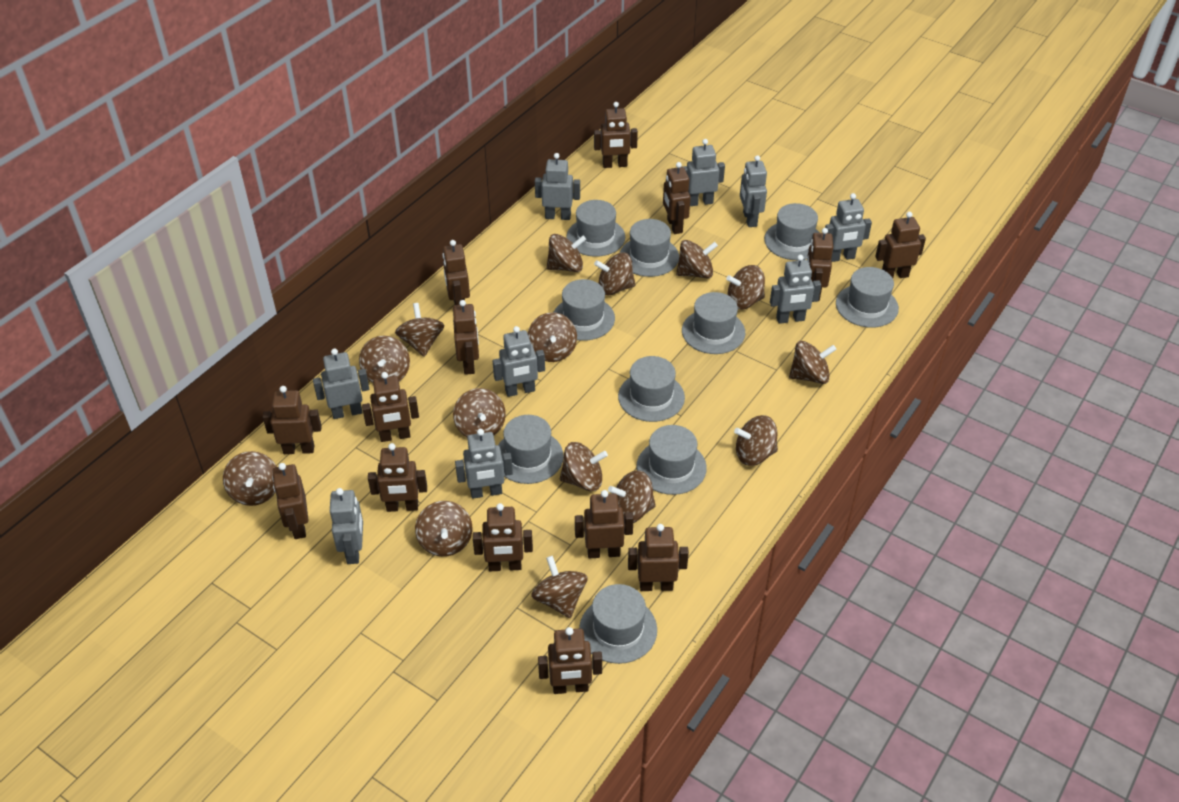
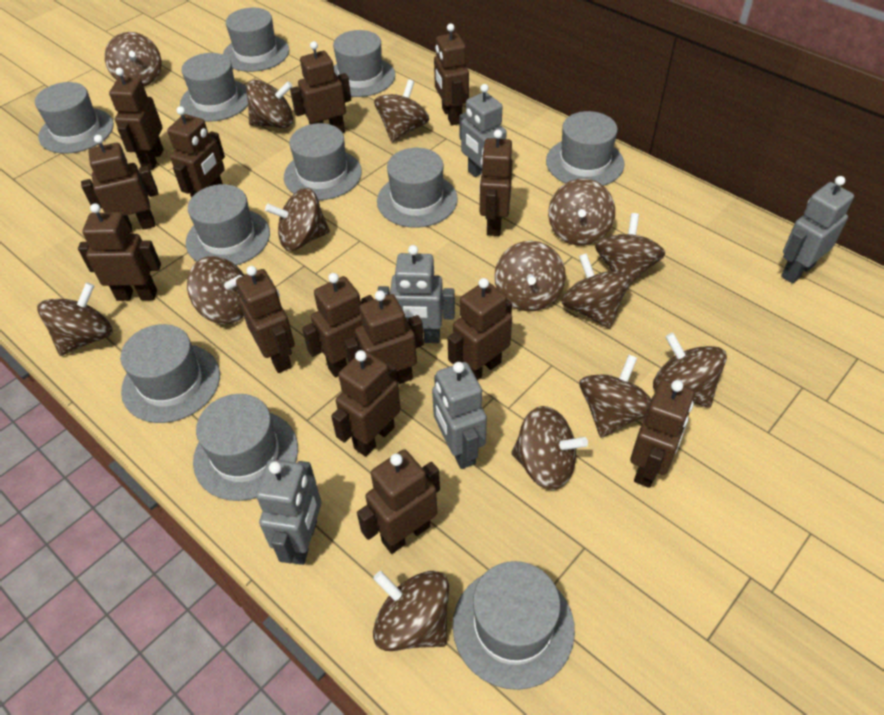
brown spinning top: 15 -> 14
grey hat: 10 -> 11
grey robot: 9 -> 5

